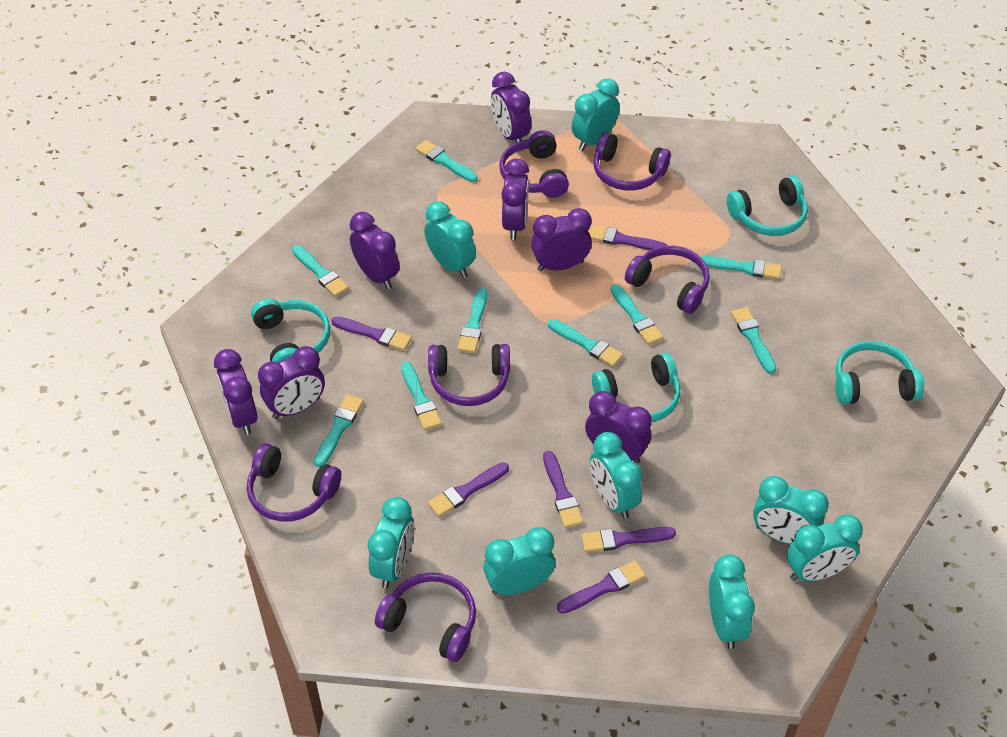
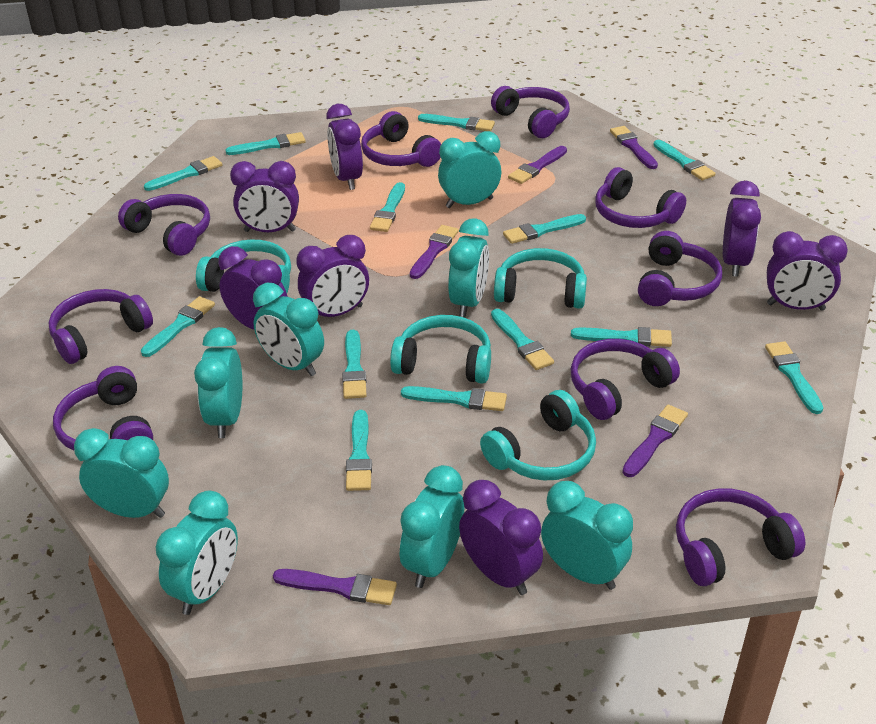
purple brush: 6 -> 5
purple headphones: 6 -> 9
turquoise brush: 9 -> 13

